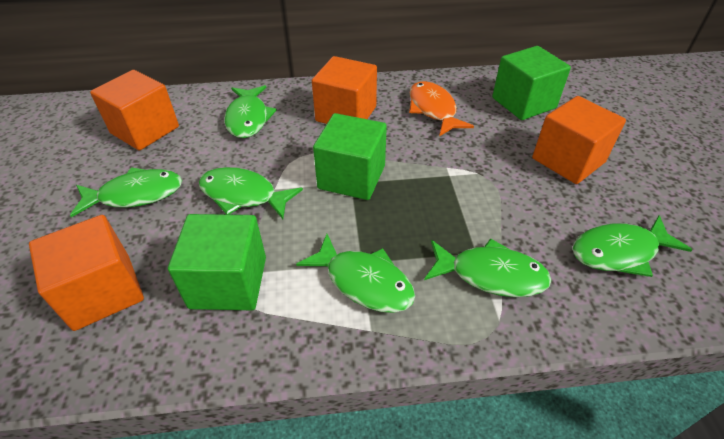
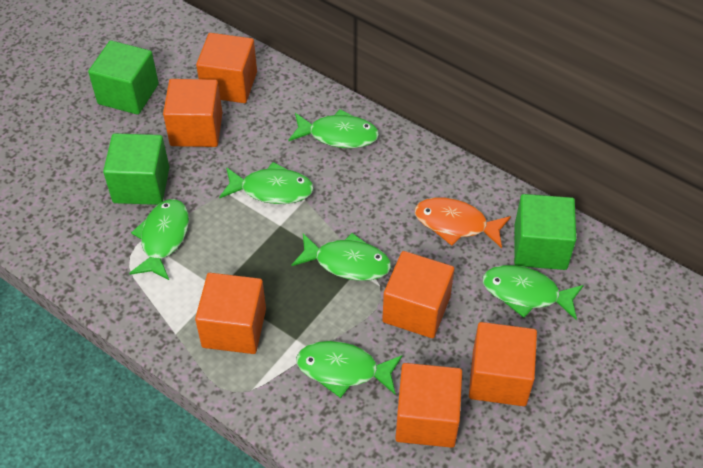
orange cube: 4 -> 6

